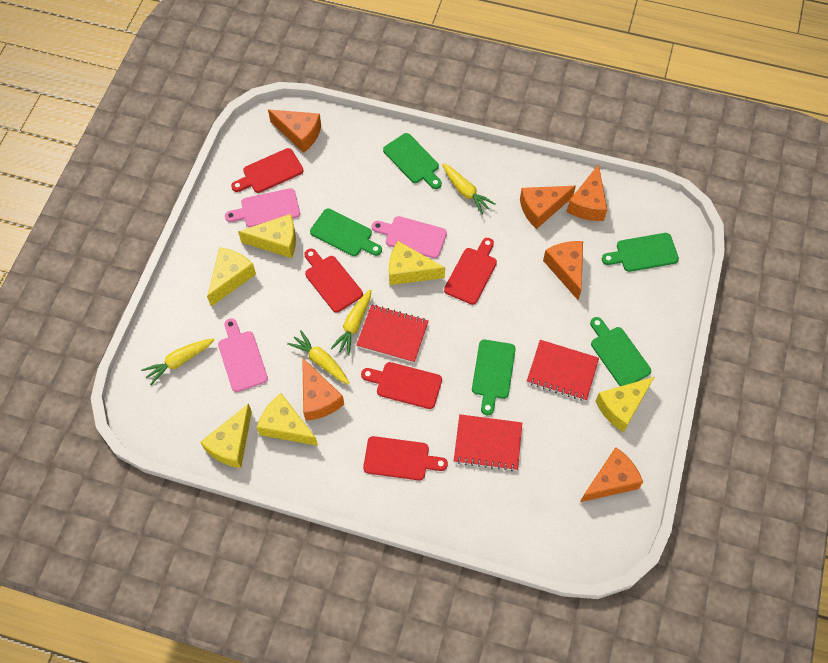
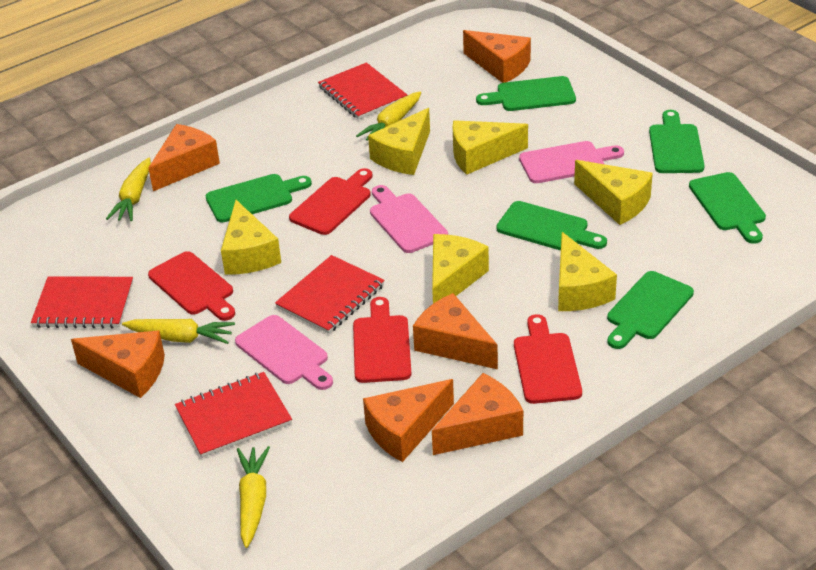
green cutting board: 5 -> 6
red cutting board: 5 -> 4
red notebook: 3 -> 4

